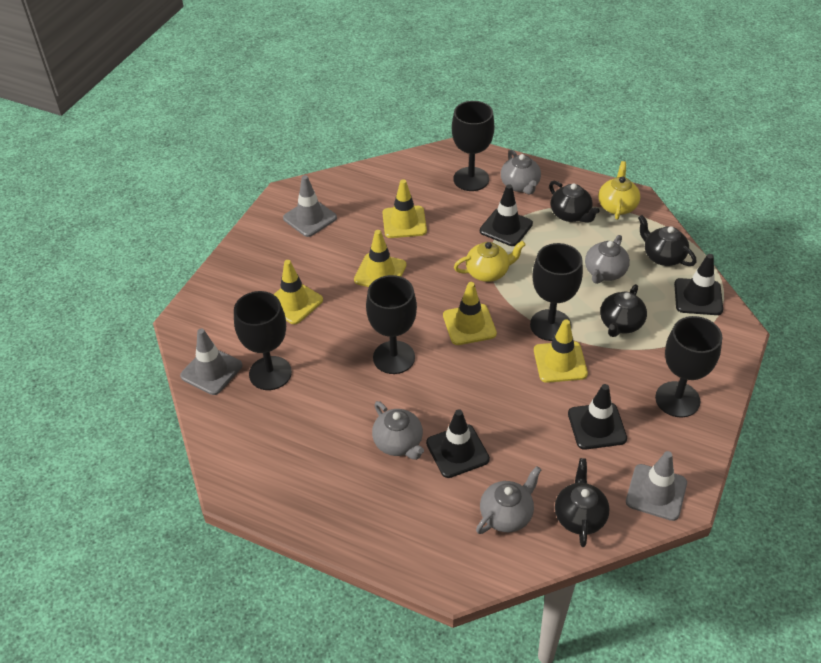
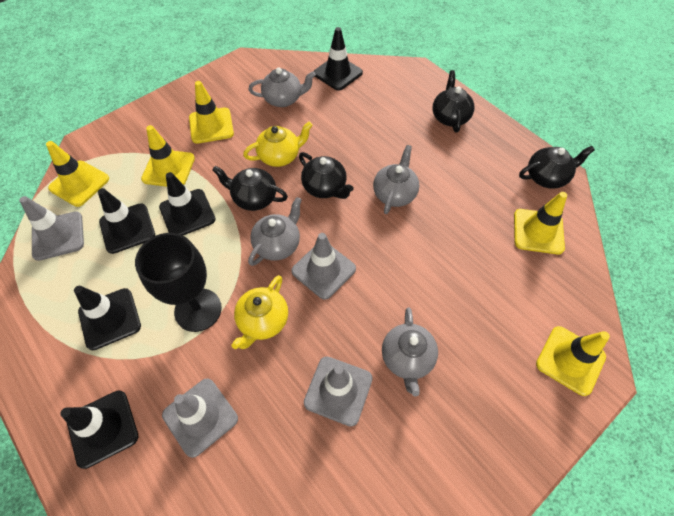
black goblet: 5 -> 1
black traffic cone: 4 -> 5
grey traffic cone: 3 -> 4

